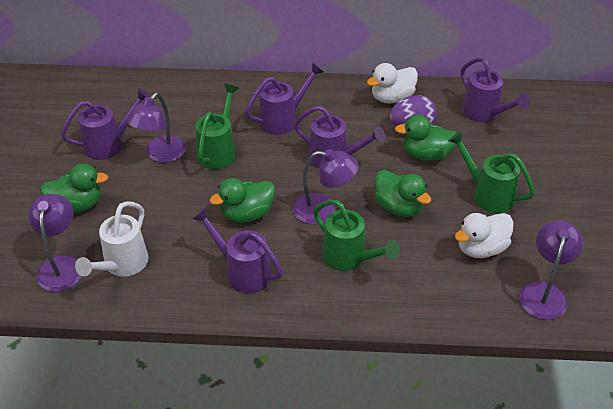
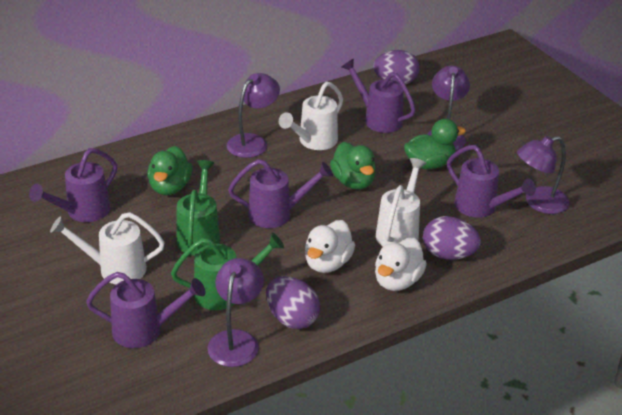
green duck: 4 -> 3
green watering can: 3 -> 2
purple egg: 1 -> 3
white watering can: 1 -> 3

